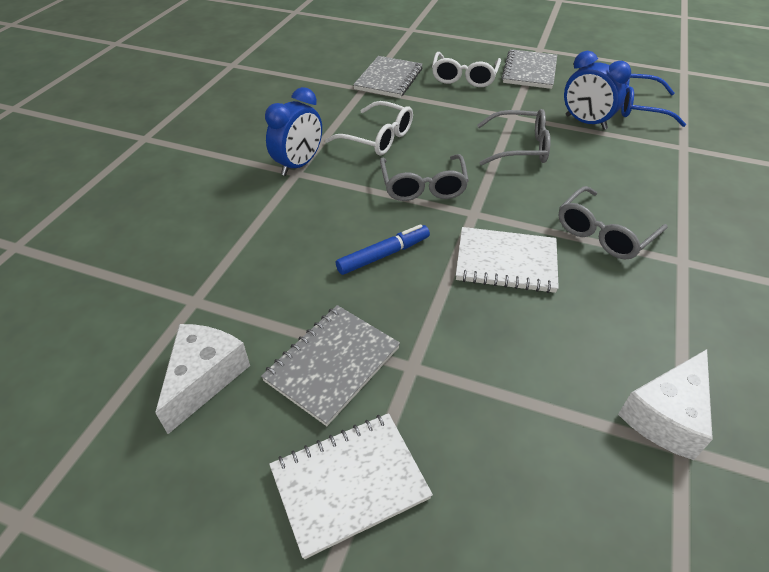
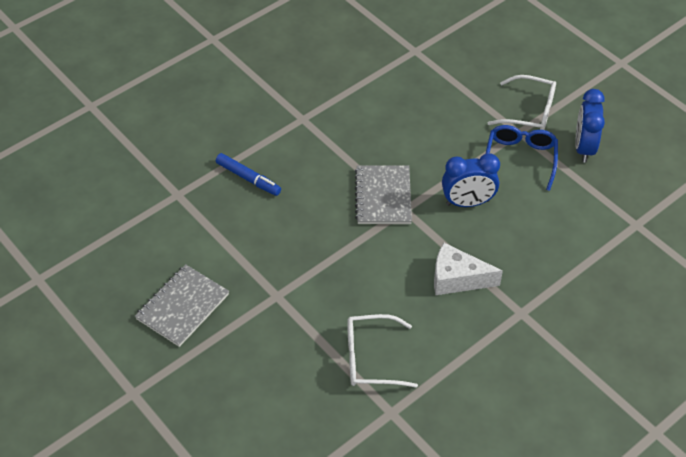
grey glasses: 3 -> 0
grey notebook: 3 -> 2
white cheese: 2 -> 1
white notebook: 2 -> 0

